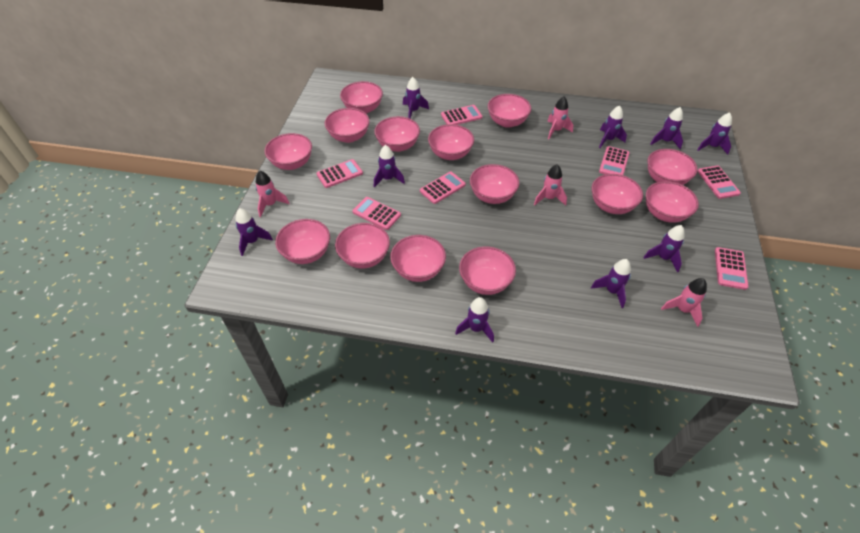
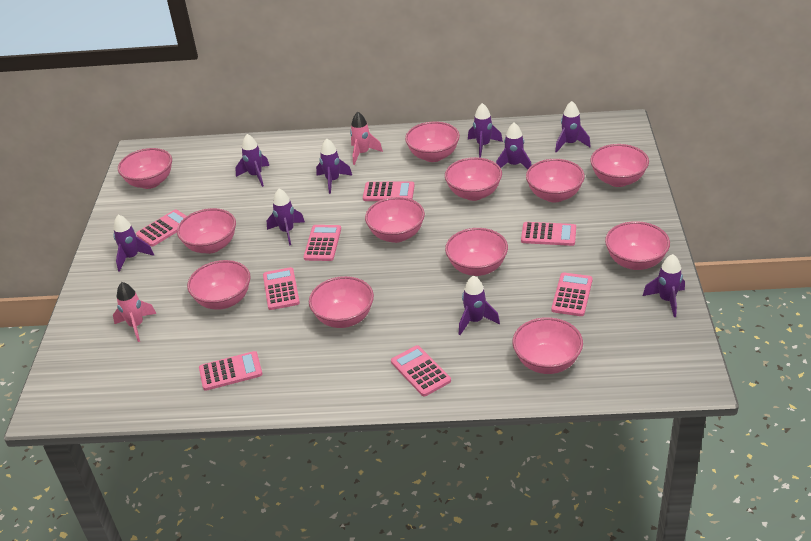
pink bowl: 14 -> 12
pink calculator: 7 -> 8
pink rocket: 4 -> 2

